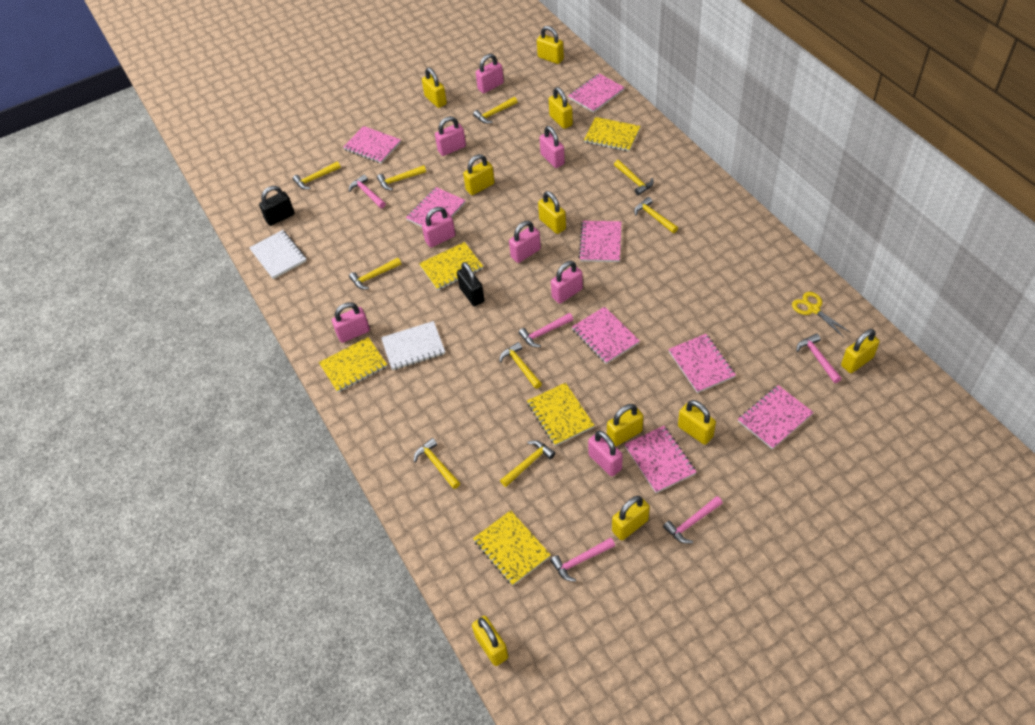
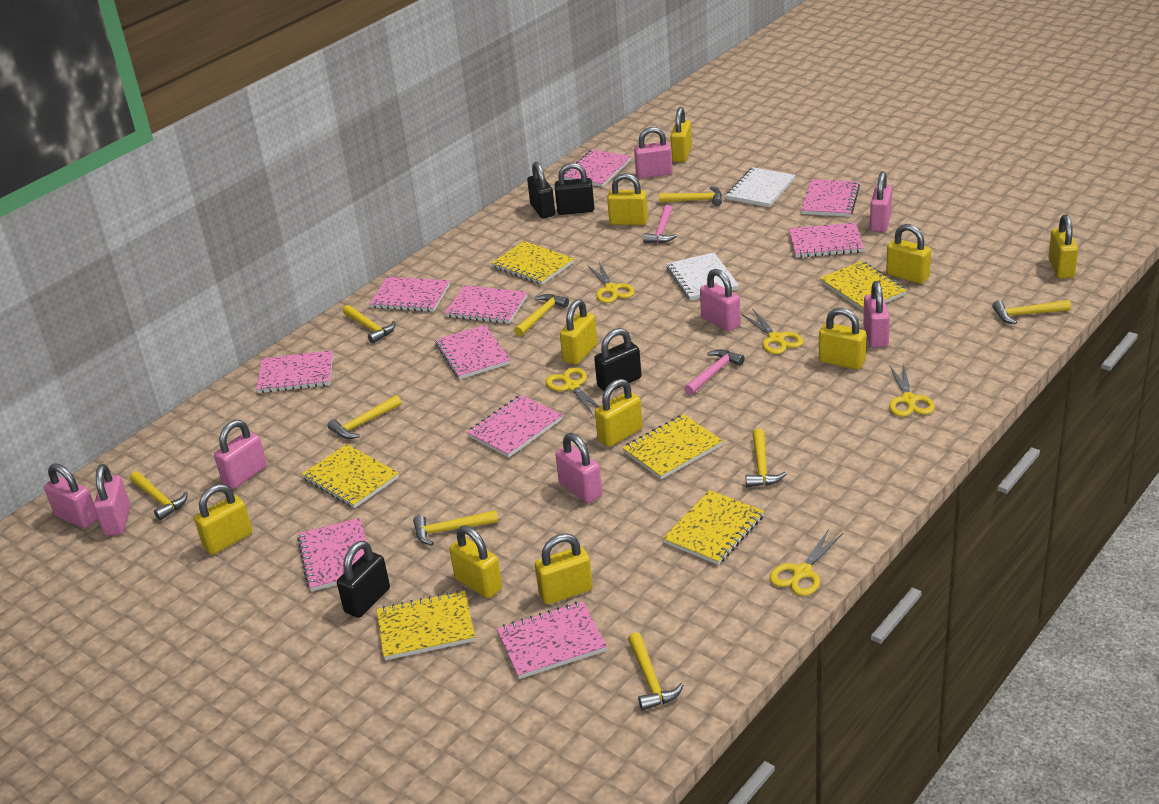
black padlock: 2 -> 4
pink hammer: 5 -> 2
pink notebook: 8 -> 10
yellow notebook: 5 -> 6
yellow scissors: 1 -> 5

